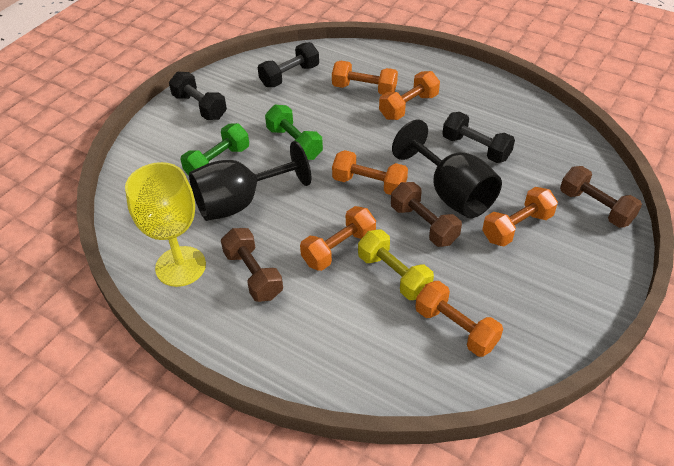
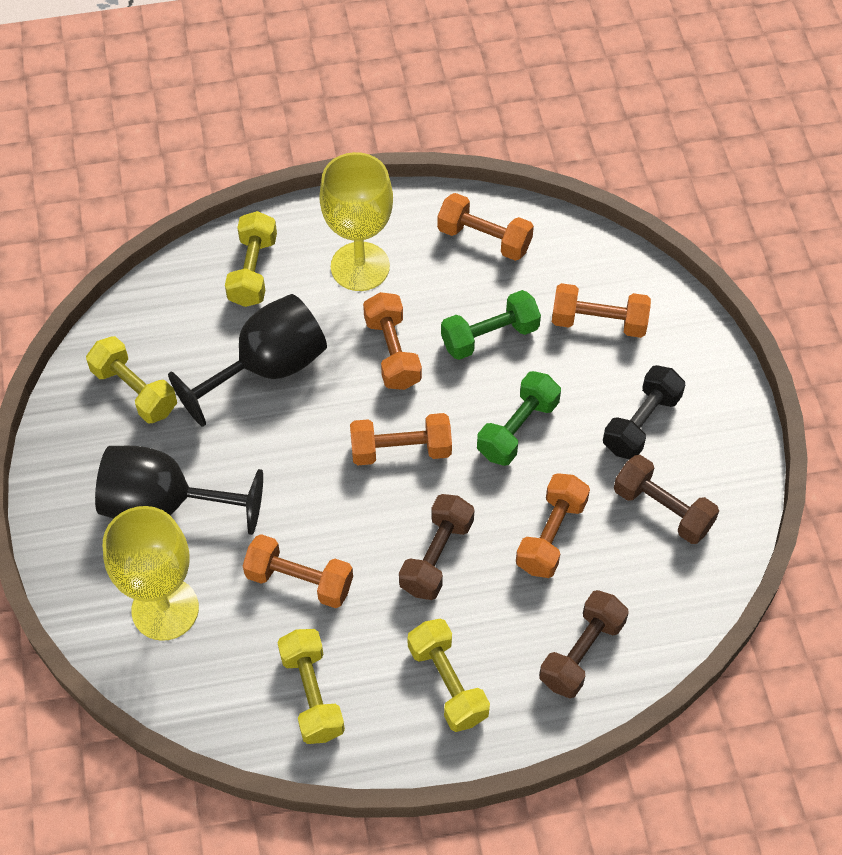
black dumbbell: 3 -> 1
yellow dumbbell: 1 -> 4
yellow goblet: 1 -> 2

